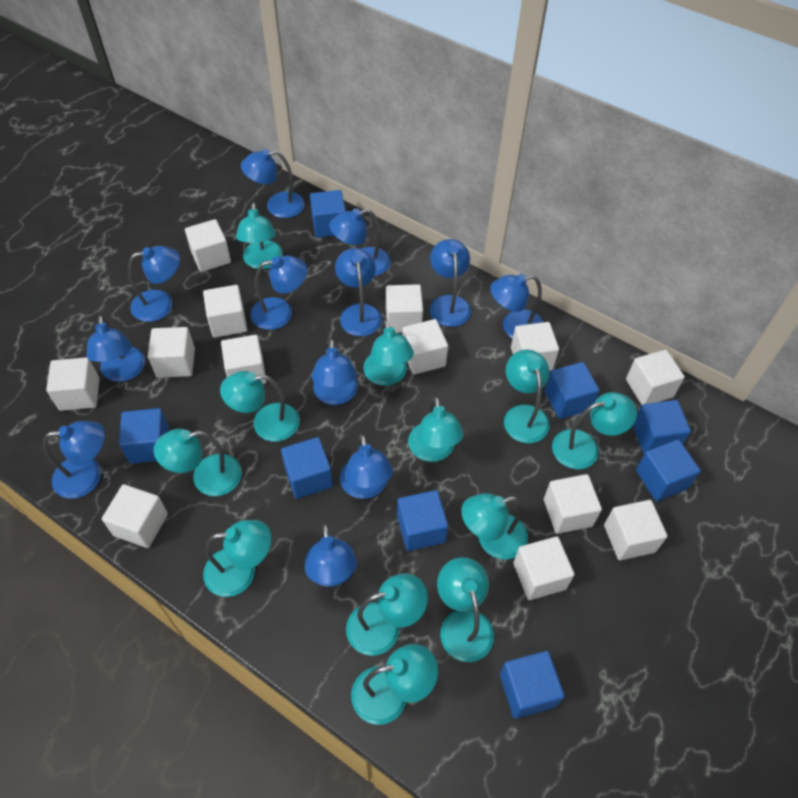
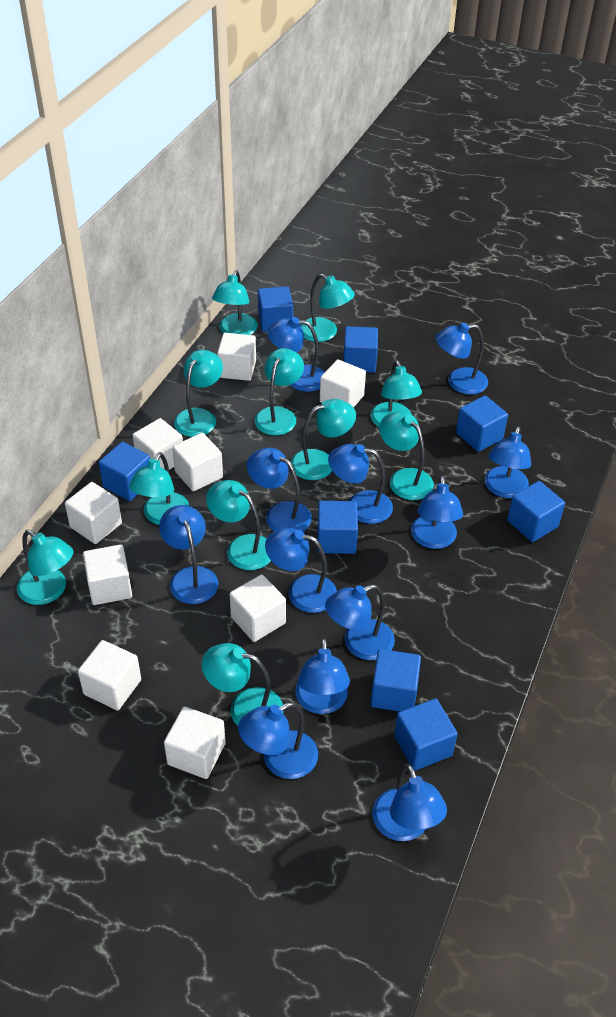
turquoise lamp: 12 -> 11
white cube: 13 -> 9

